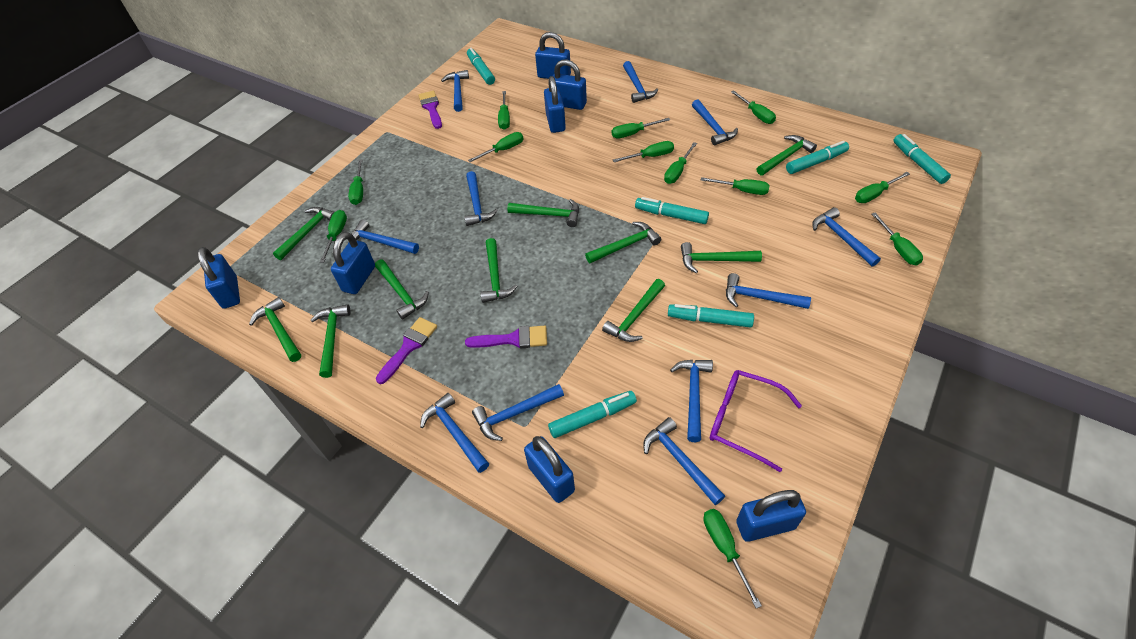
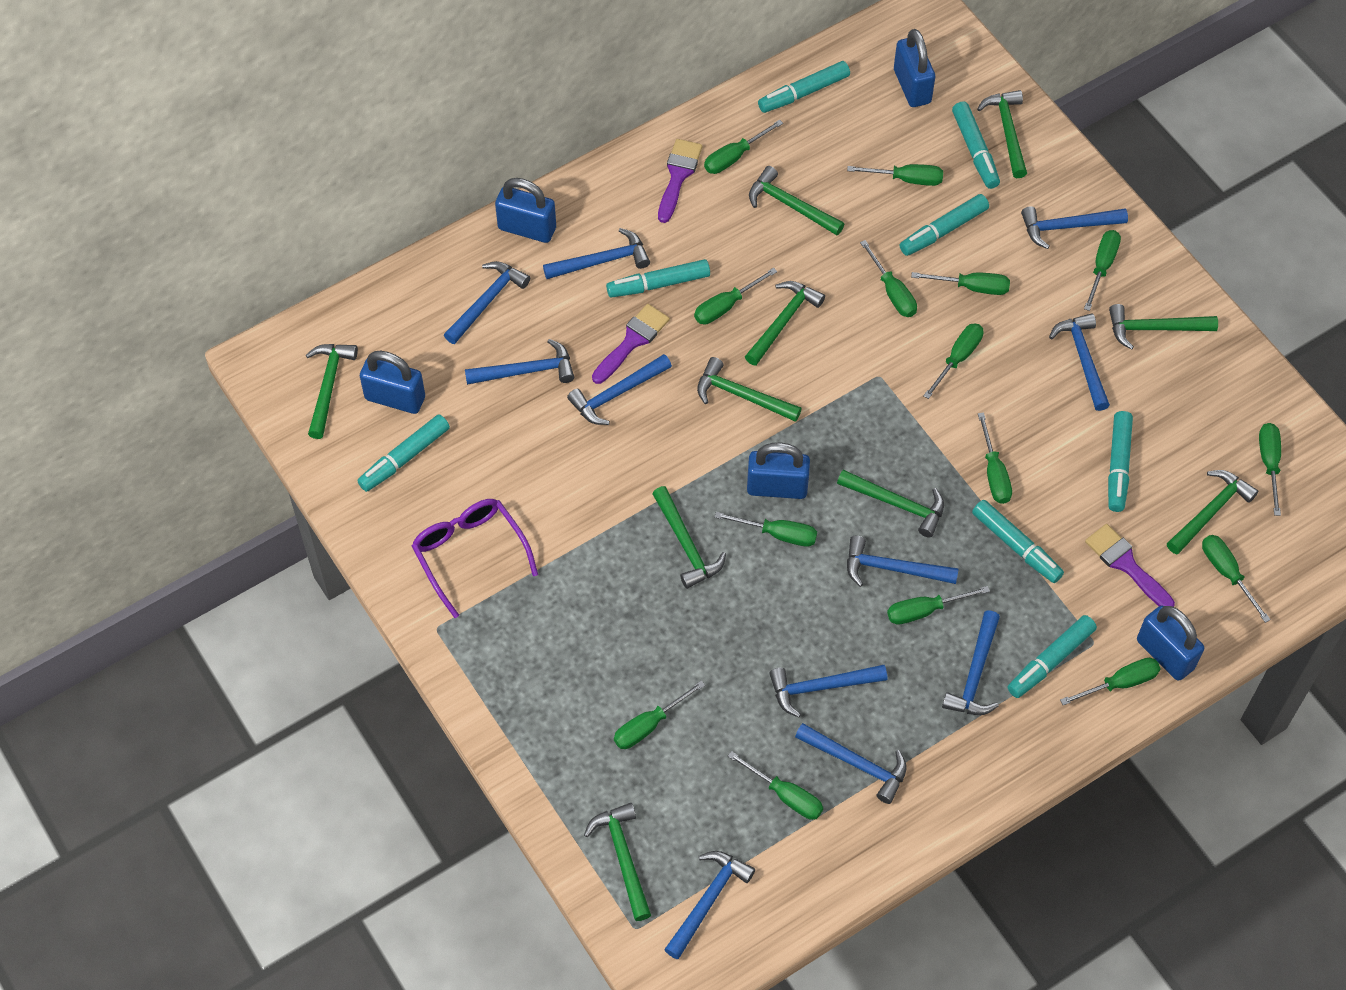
blue padlock: 7 -> 5
green screwdriver: 12 -> 15
turquoise marker: 6 -> 8

